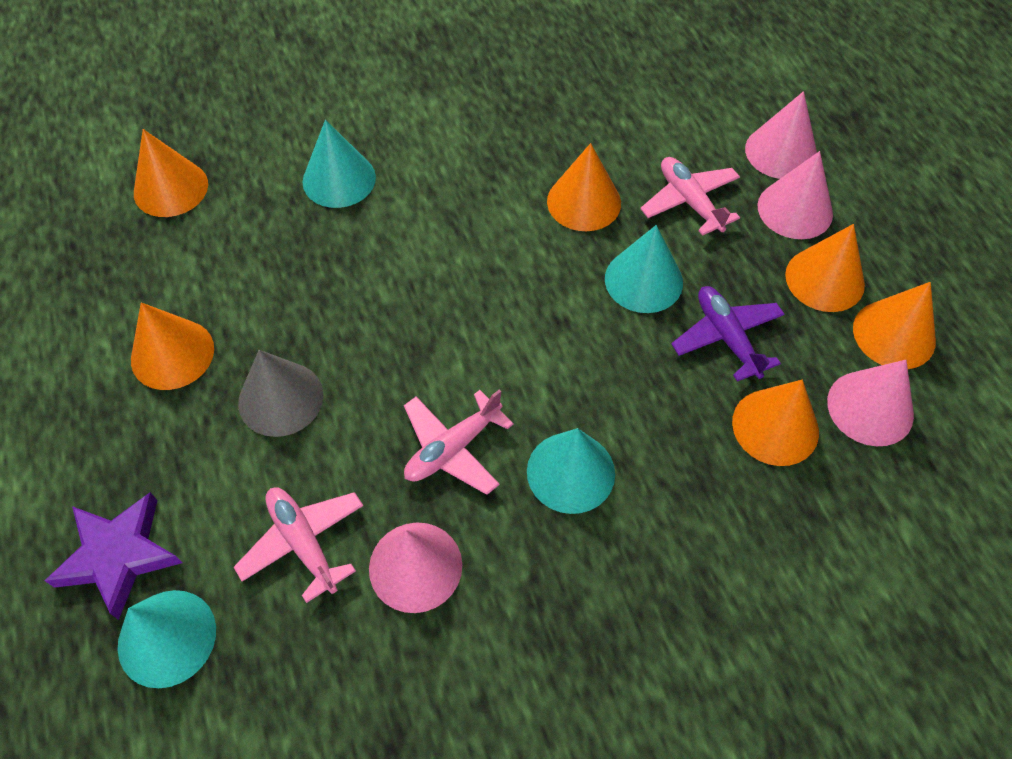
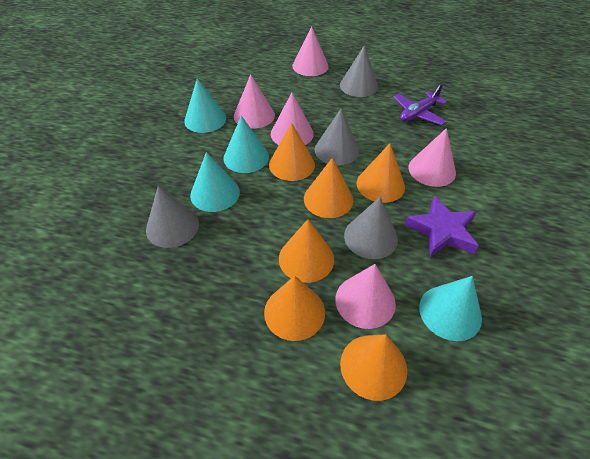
grey cone: 1 -> 4
pink cone: 4 -> 5
pink plane: 3 -> 0

